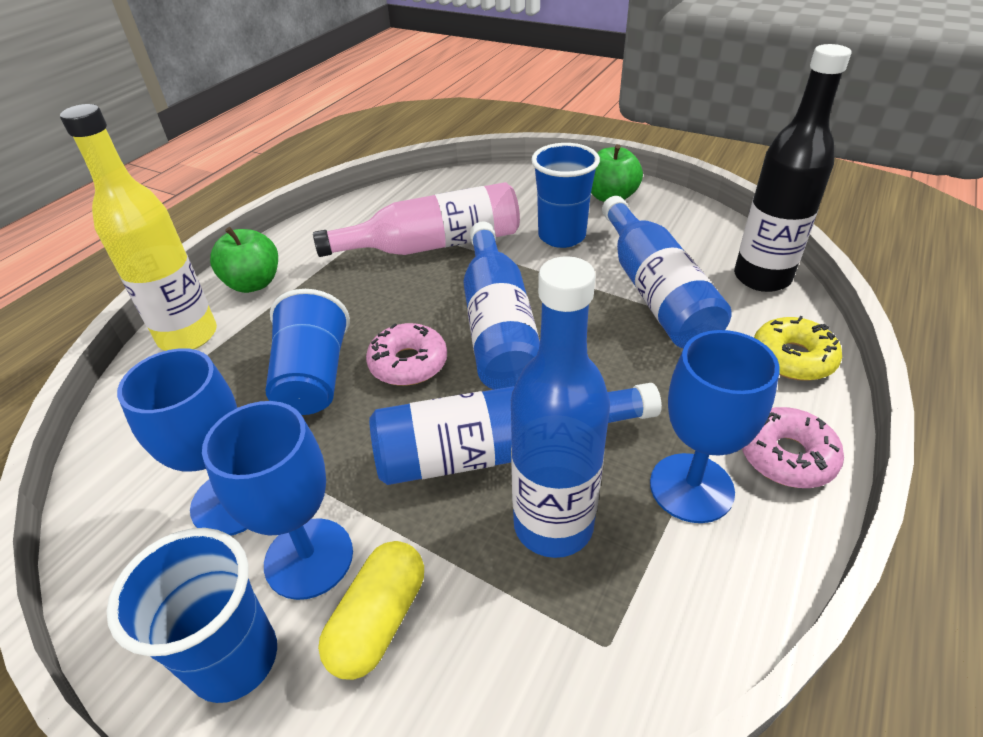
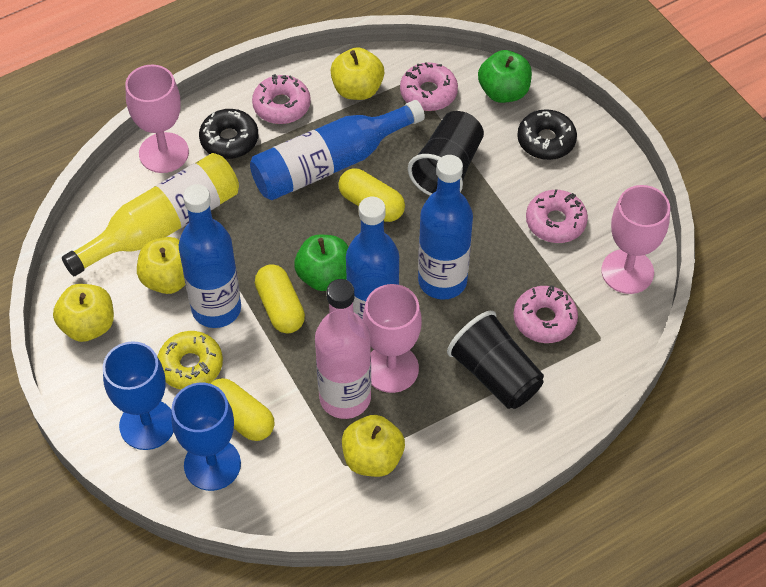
black bottle: 1 -> 0
black cup: 0 -> 2
black donut: 0 -> 2
blue cup: 3 -> 0
blue goblet: 3 -> 2
pink donut: 2 -> 4
pink goblet: 0 -> 3
yellow apple: 0 -> 4
yellow capsule: 1 -> 3

